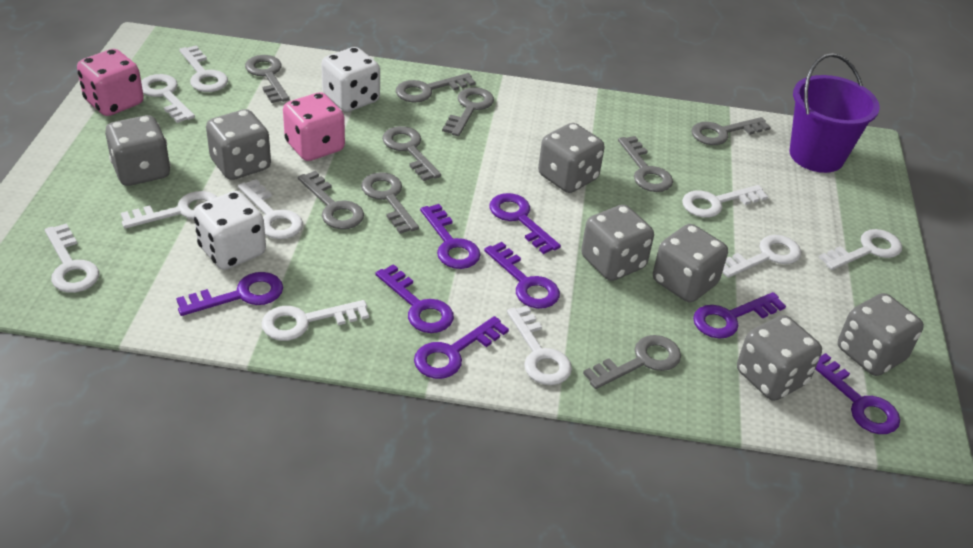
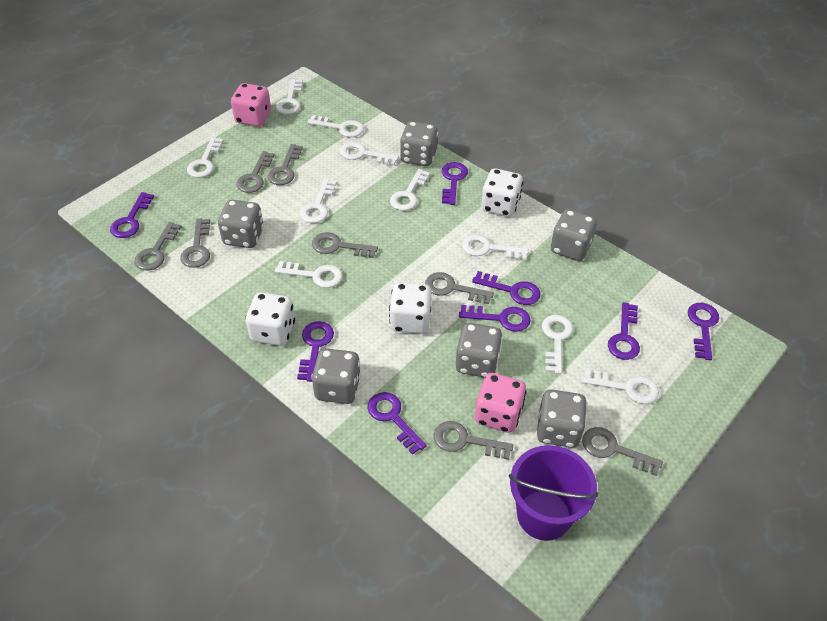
grey dice: 7 -> 6
grey key: 9 -> 8
white dice: 2 -> 3

